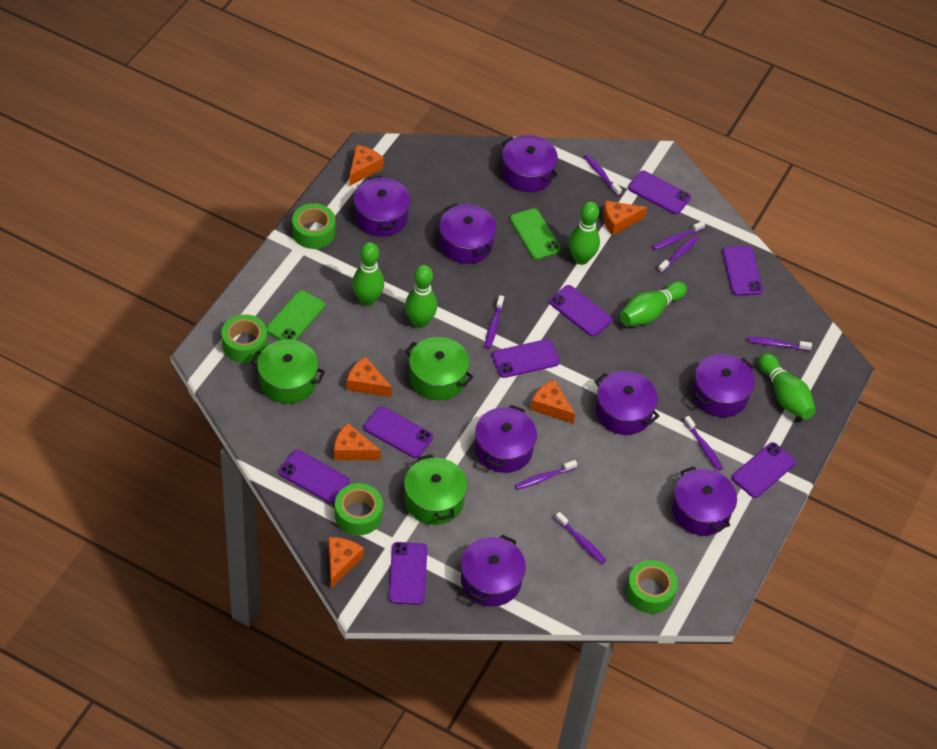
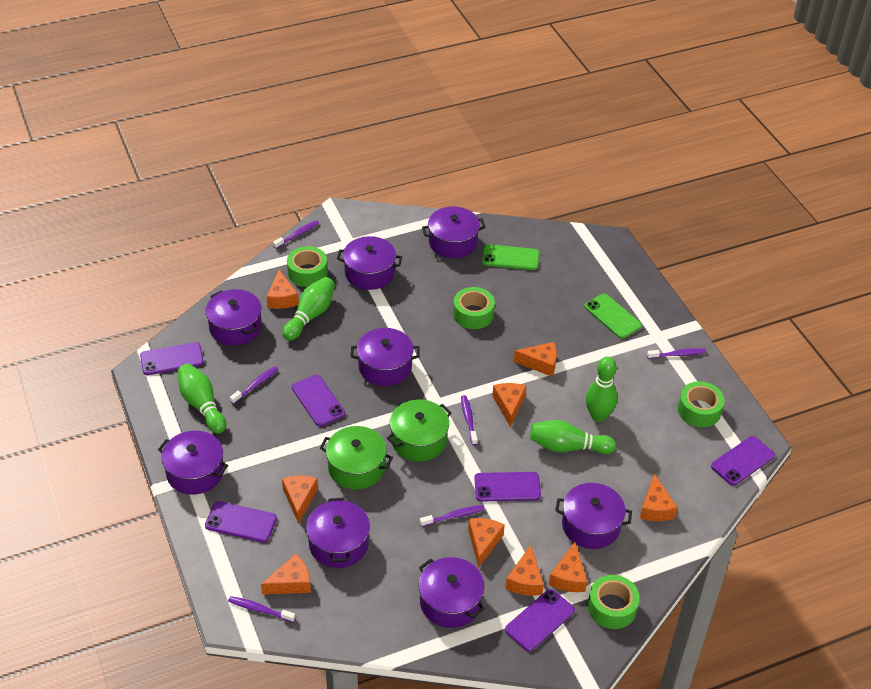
green bowling pin: 5 -> 4
green pot: 3 -> 2
orange cheese: 6 -> 9
purple phone: 8 -> 6
purple toothbrush: 8 -> 6

